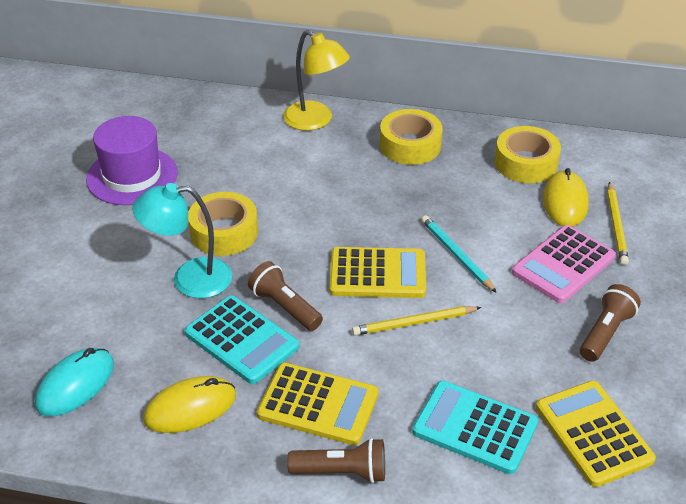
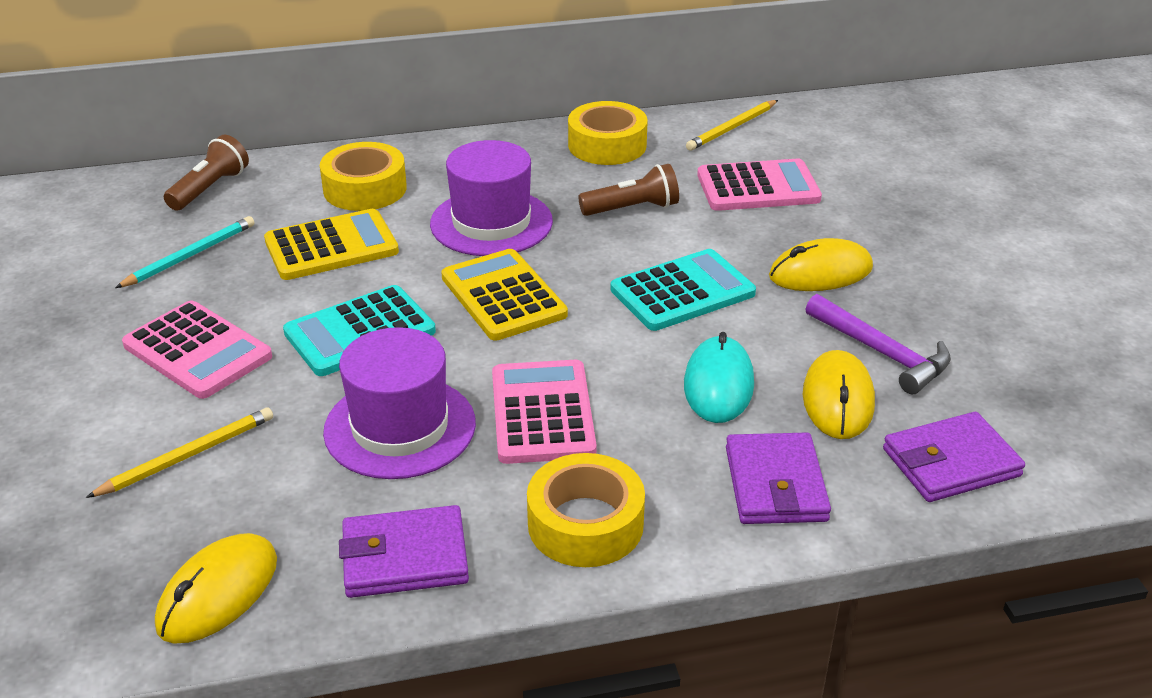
brown flashlight: 3 -> 2
pink calculator: 1 -> 3
purple hammer: 0 -> 1
purple hat: 1 -> 2
purple wallet: 0 -> 3
turquoise lamp: 1 -> 0
yellow calculator: 3 -> 2
yellow lamp: 1 -> 0
yellow mouse: 2 -> 3

